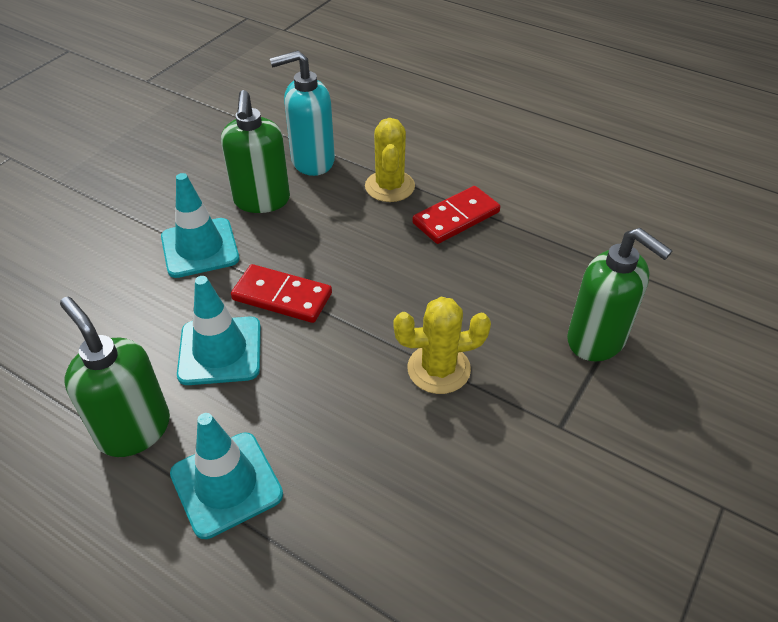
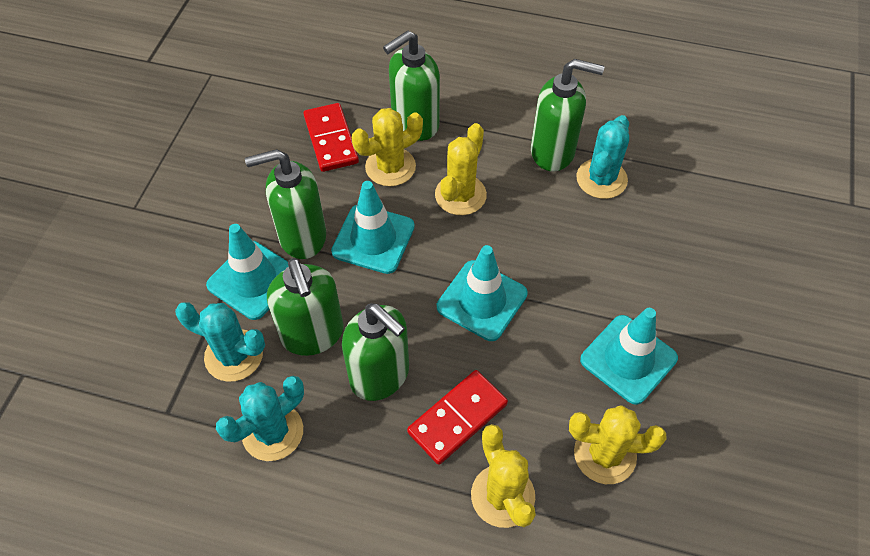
green soap dispenser: 3 -> 5
turquoise cactus: 0 -> 3
turquoise soap dispenser: 1 -> 0
turquoise traffic cone: 3 -> 4
yellow cactus: 2 -> 4

